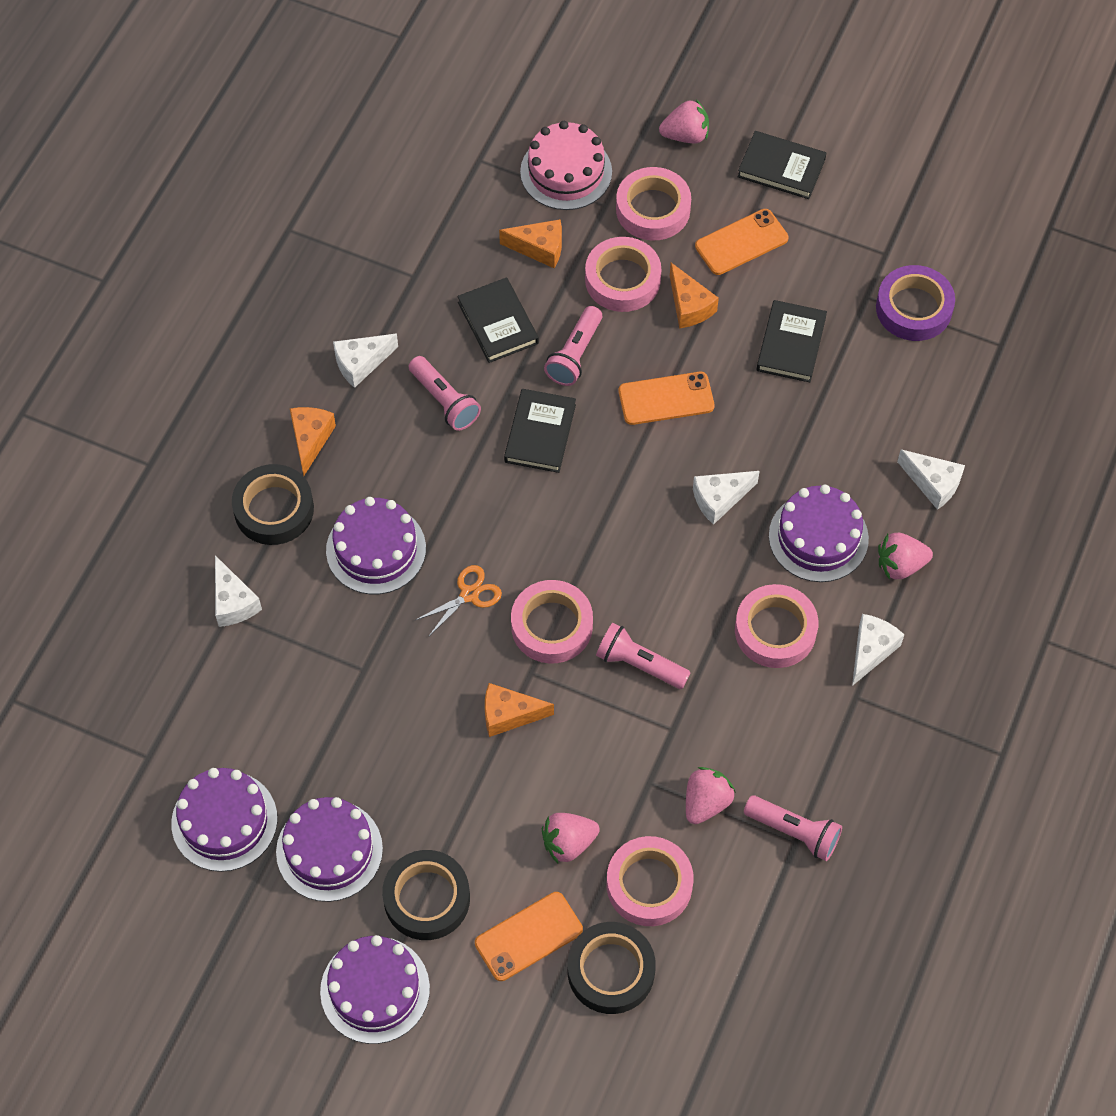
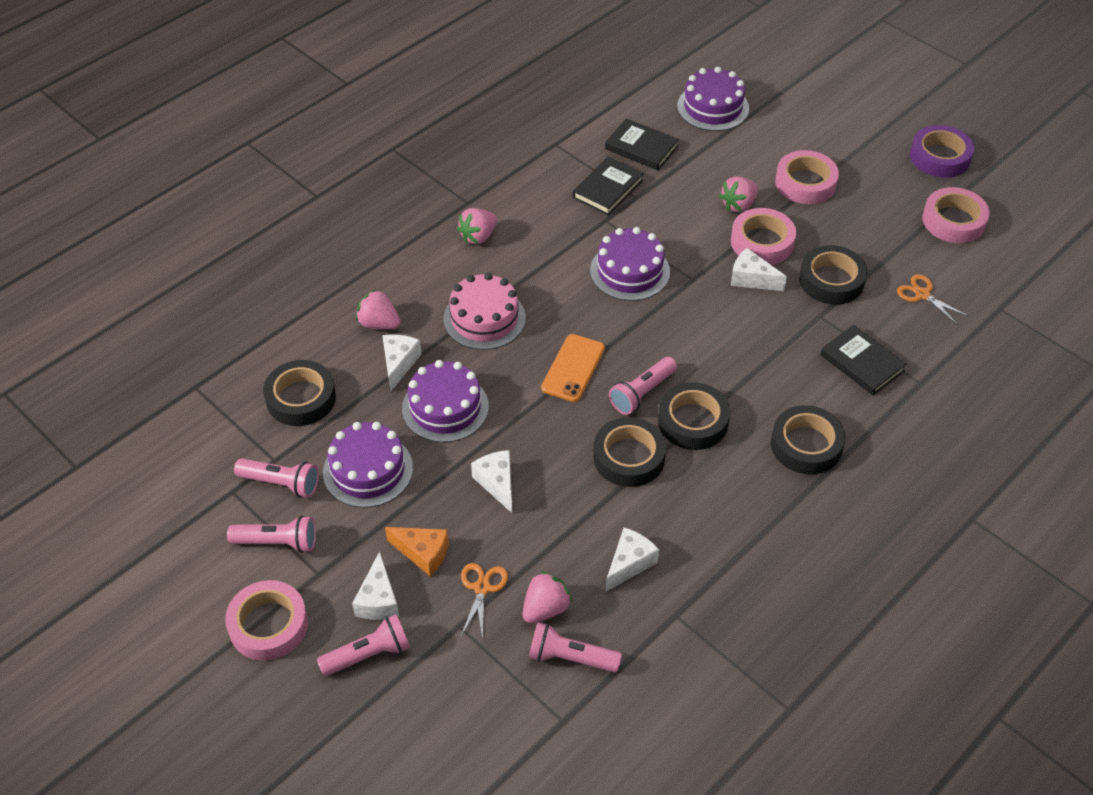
black book: 4 -> 3
black tape: 3 -> 5
orange cheese: 4 -> 1
orange phone: 3 -> 1
orange scissors: 1 -> 2
pink flashlight: 4 -> 5
pink tape: 5 -> 4
purple cake: 5 -> 4

